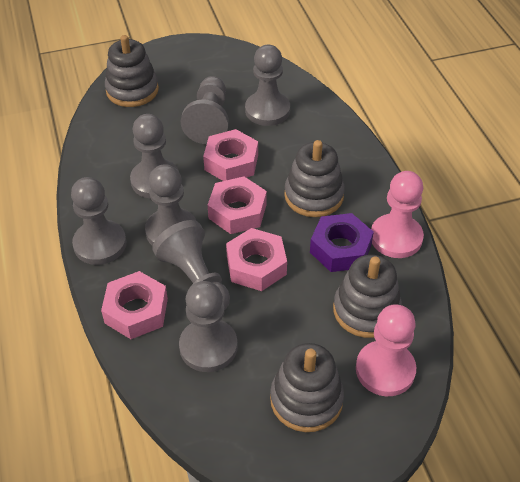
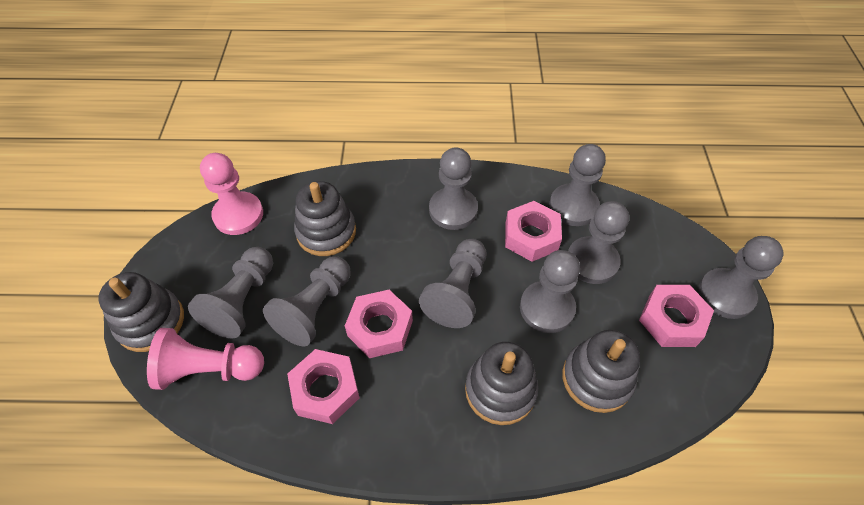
grey pawn: 7 -> 8
purple nut: 1 -> 0

